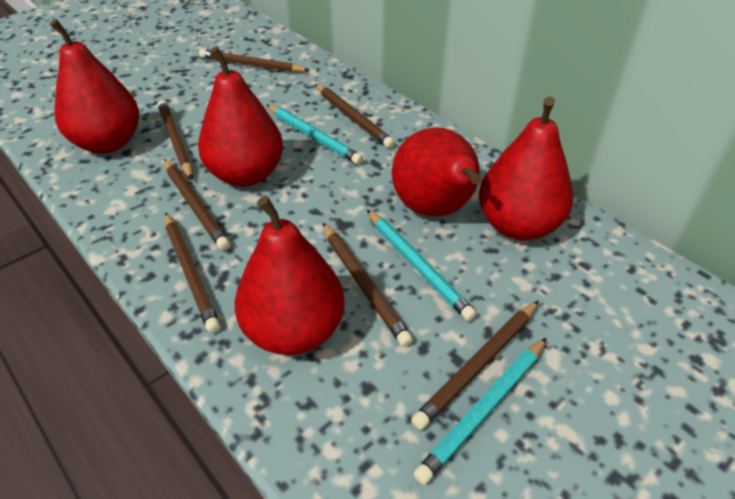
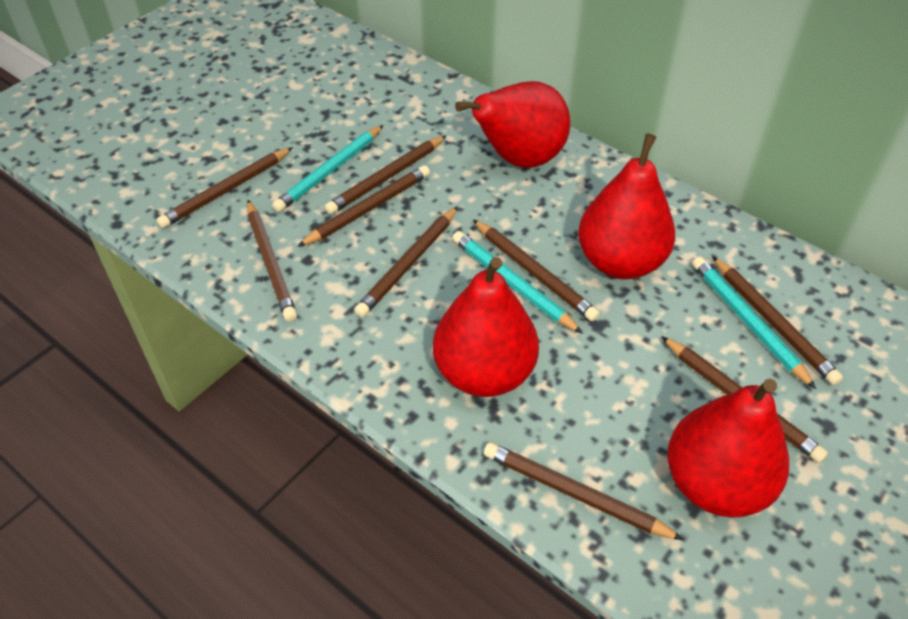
brown pencil: 7 -> 9
red pear: 5 -> 4

